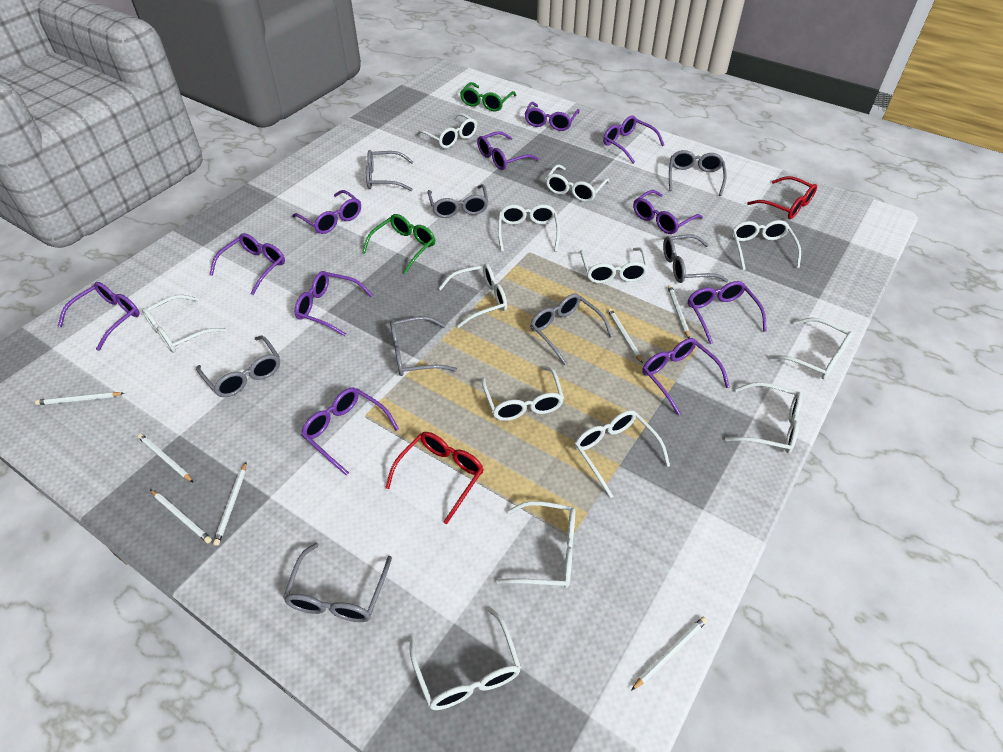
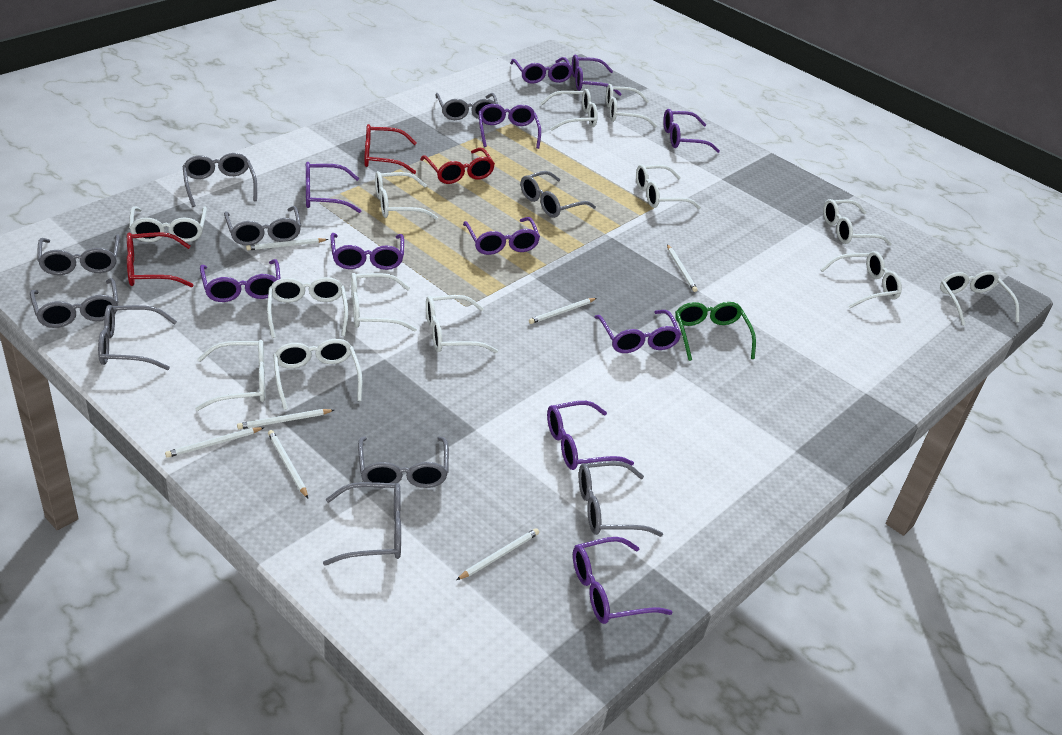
green glasses: 2 -> 1
grey glasses: 8 -> 10
red glasses: 2 -> 3

